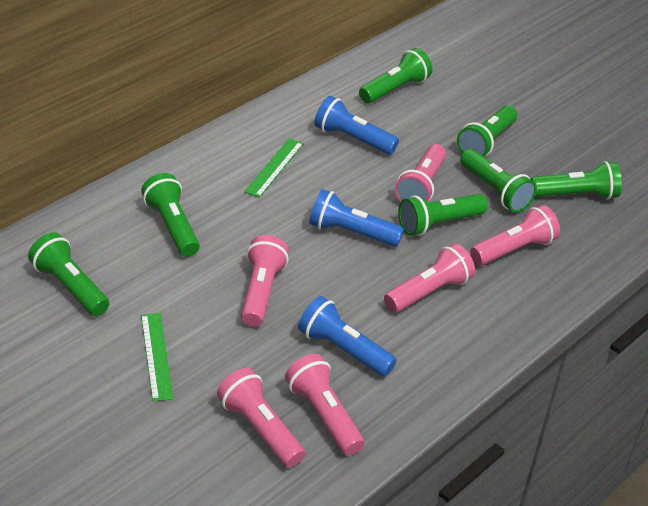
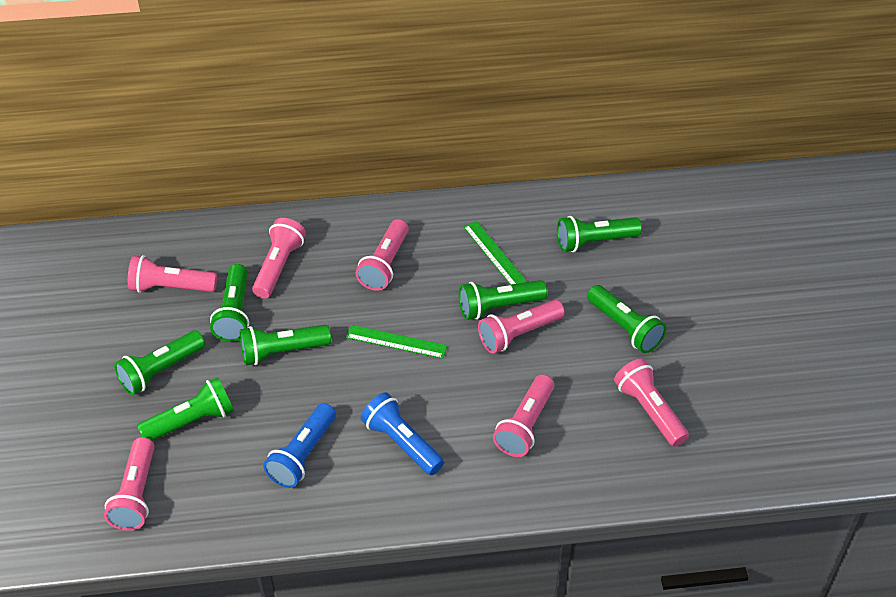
blue flashlight: 3 -> 2
pink flashlight: 6 -> 7

